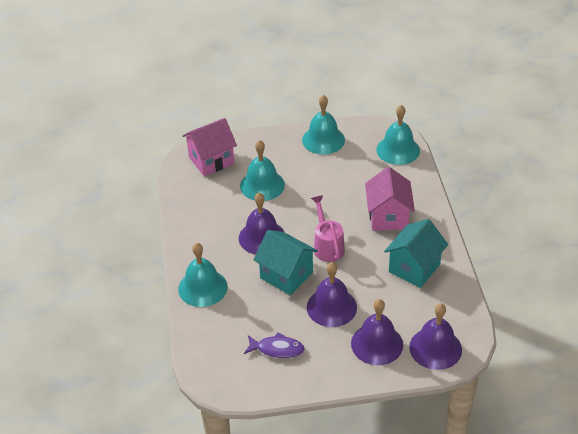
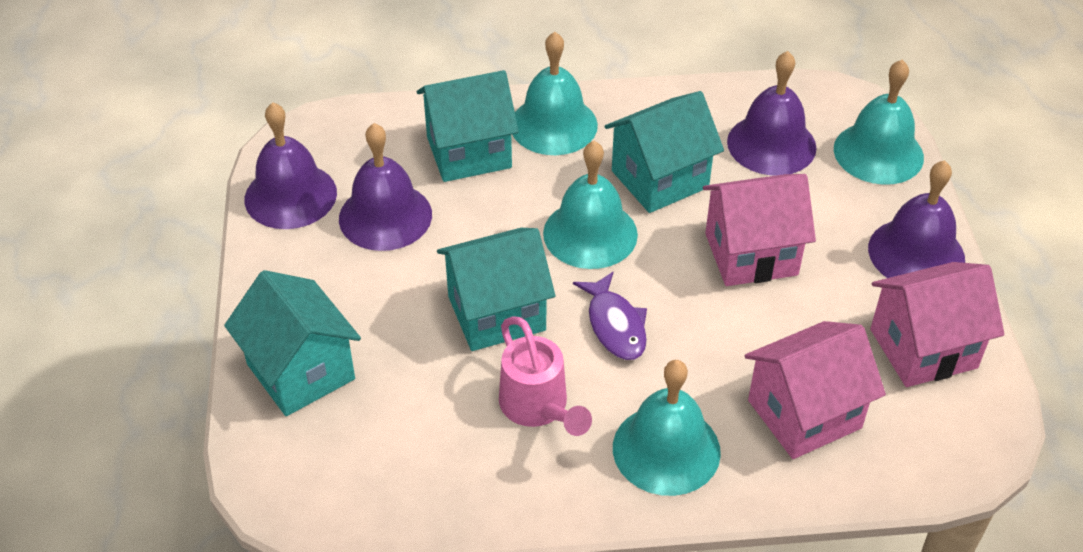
pink house: 2 -> 3
turquoise house: 2 -> 4

